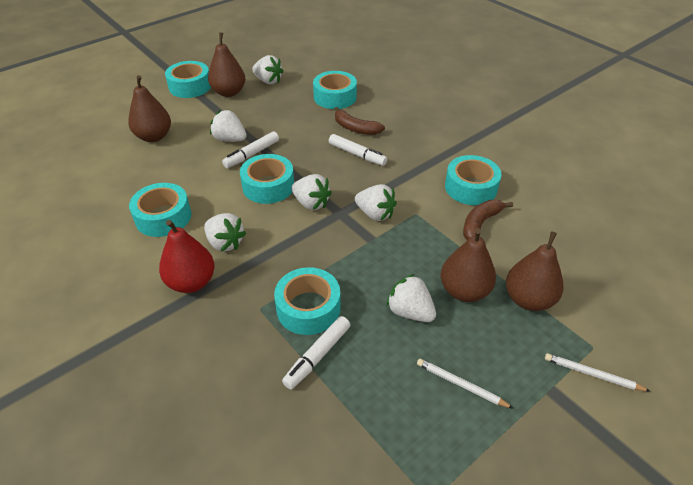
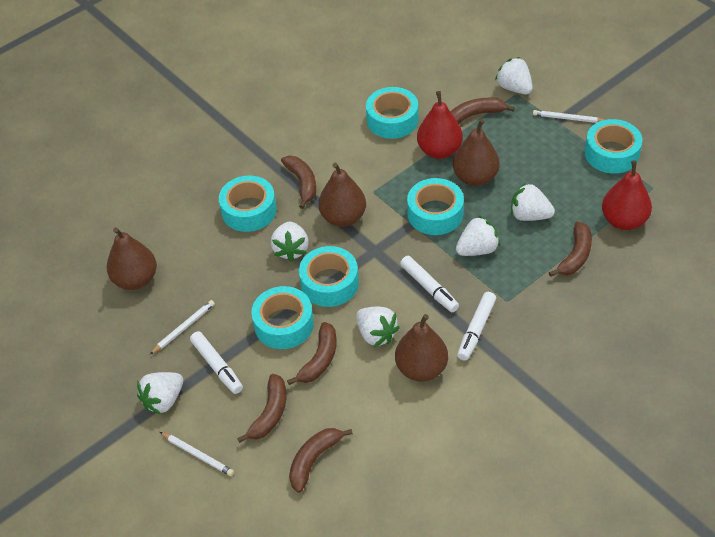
brown banana: 2 -> 6
red pear: 1 -> 2
white pencil: 2 -> 3

